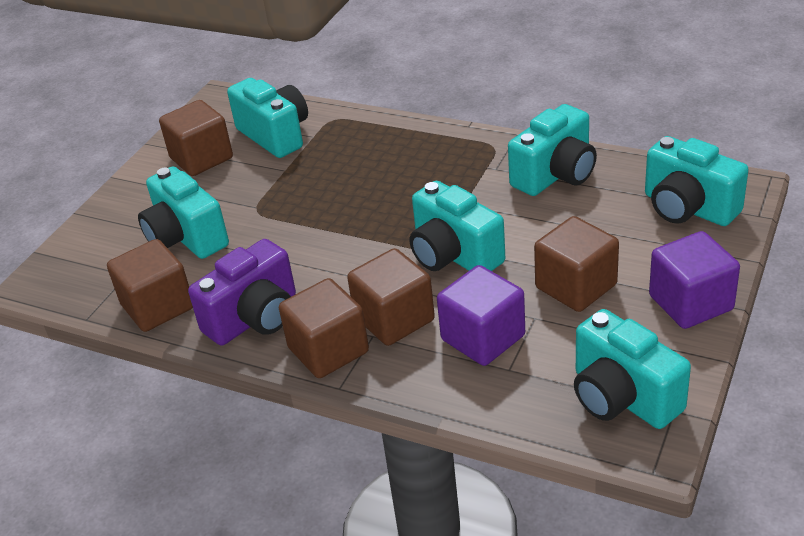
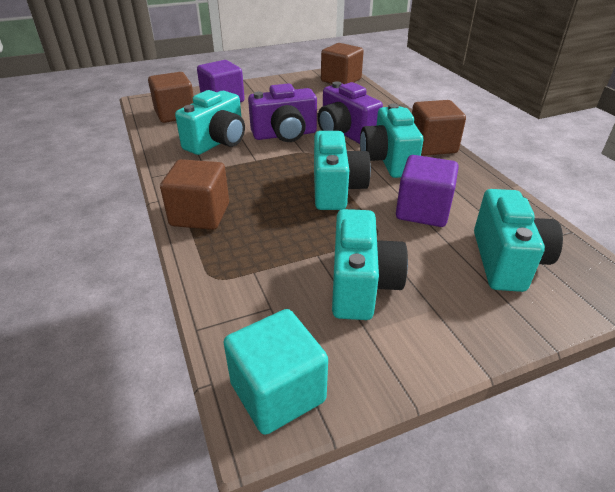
brown cube: 5 -> 4
purple camera: 1 -> 2
turquoise camera: 6 -> 5
turquoise cube: 0 -> 1

